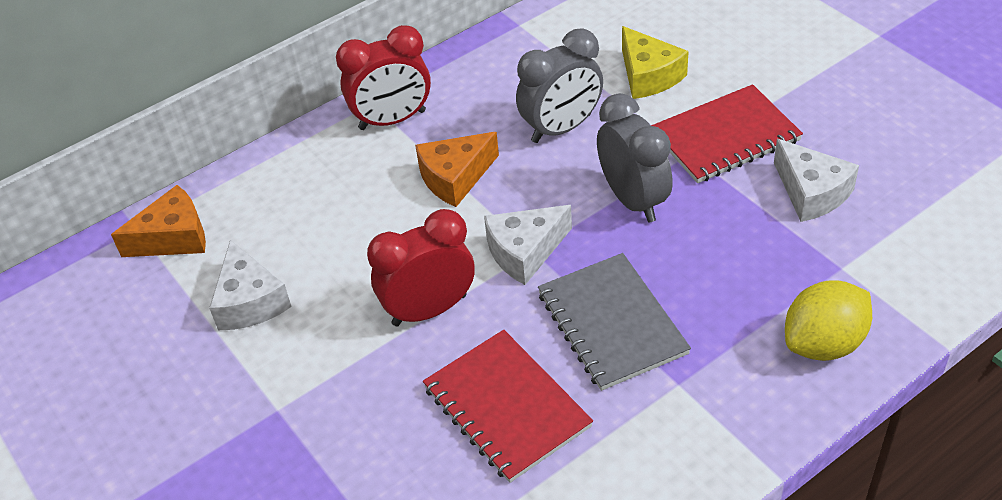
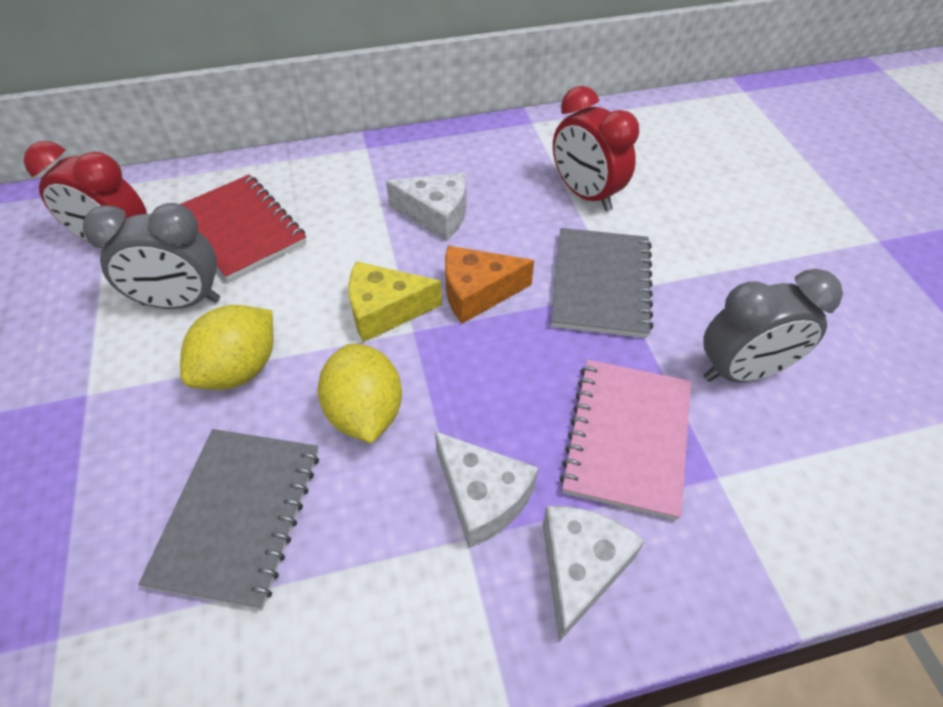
grey notebook: 1 -> 2
orange cheese: 2 -> 1
pink notebook: 0 -> 1
red notebook: 2 -> 1
yellow lemon: 1 -> 2

